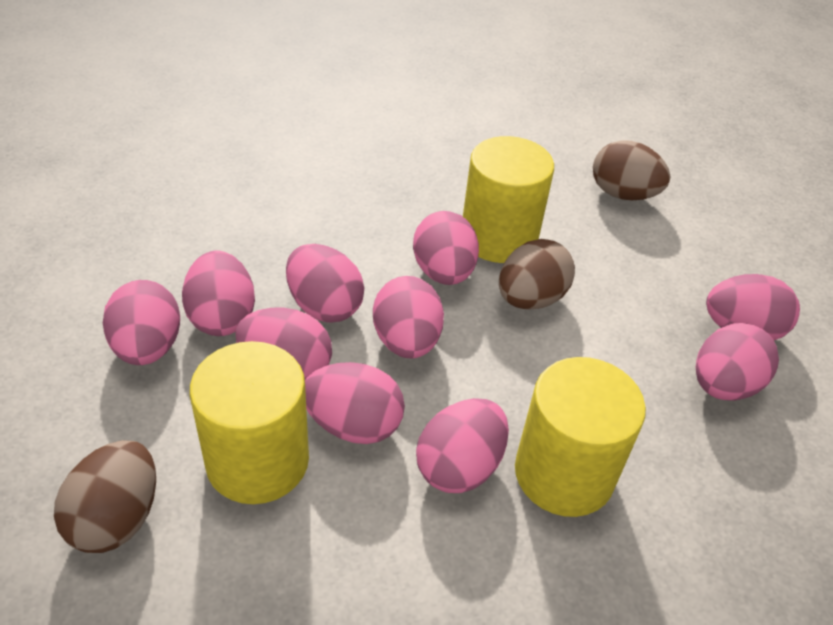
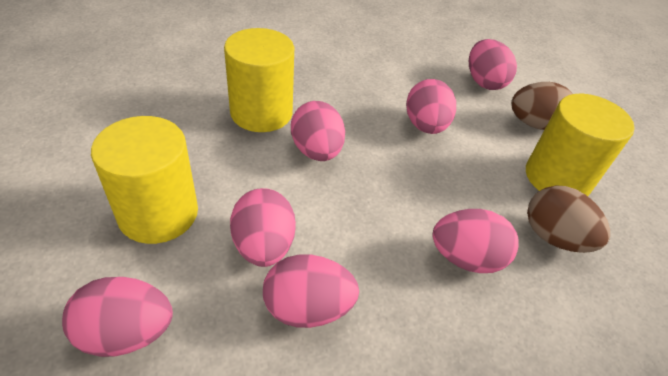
brown egg: 3 -> 2
pink egg: 10 -> 7

